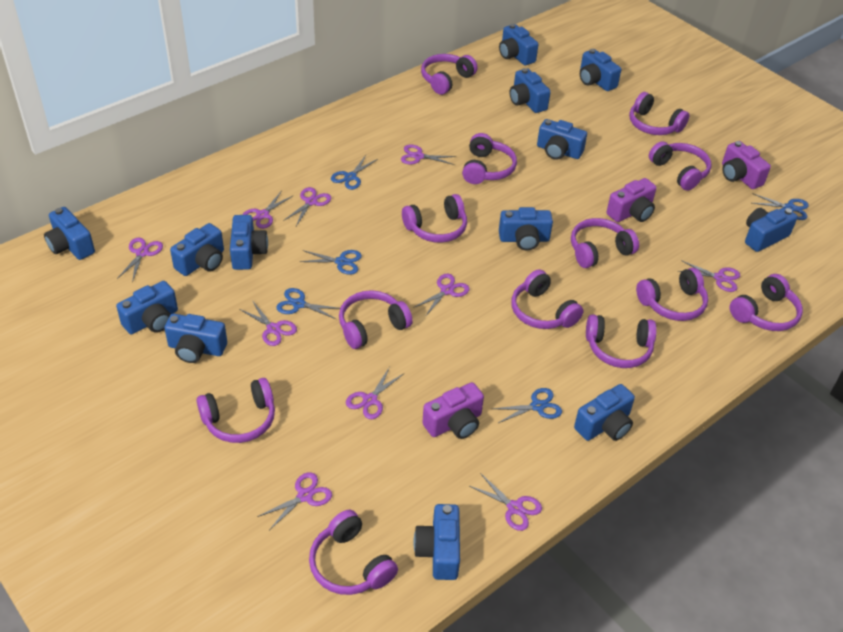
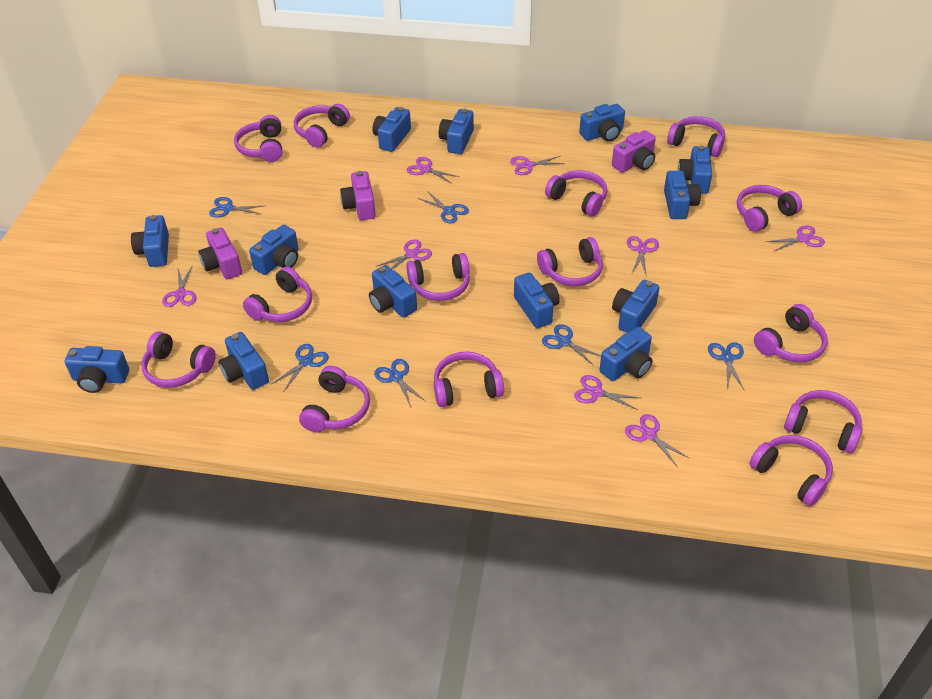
blue scissors: 5 -> 6
purple headphones: 13 -> 14
purple scissors: 10 -> 8

